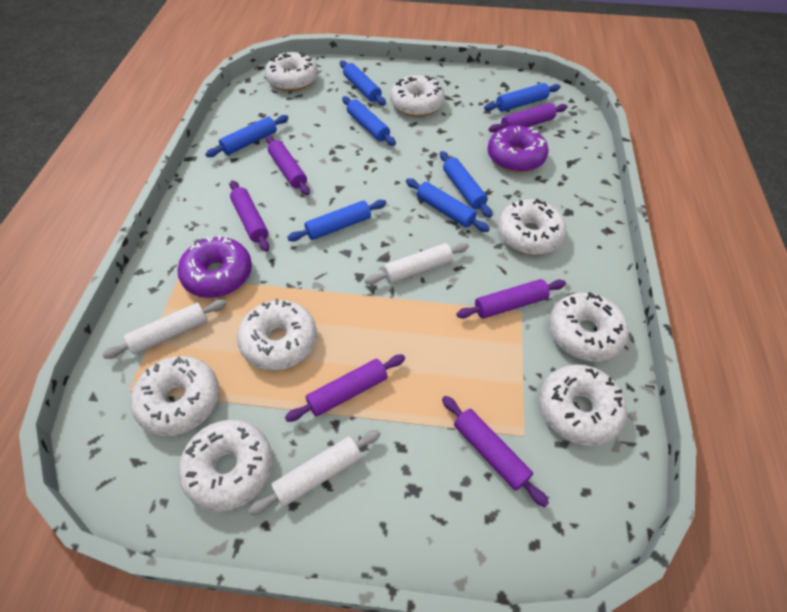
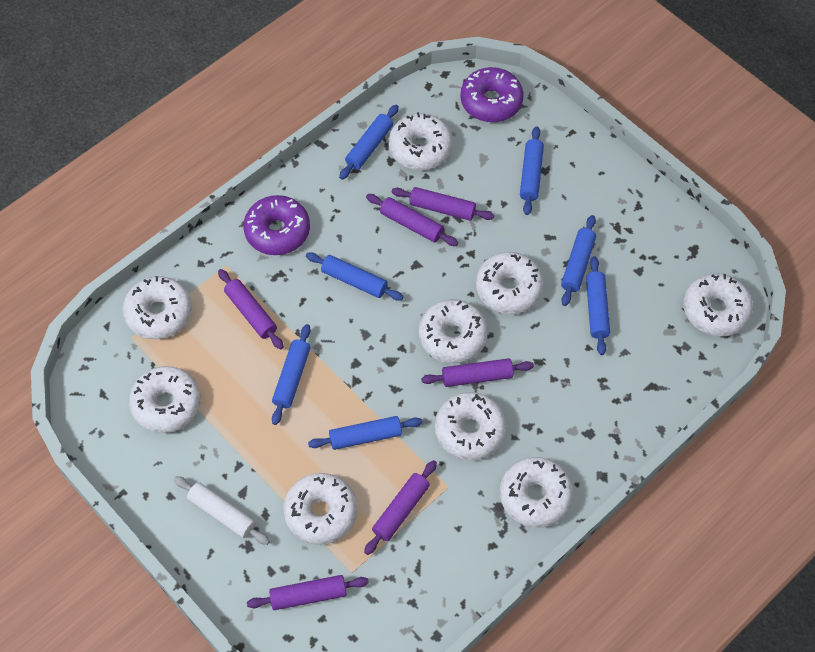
white donut: 8 -> 9
white rolling pin: 3 -> 1

